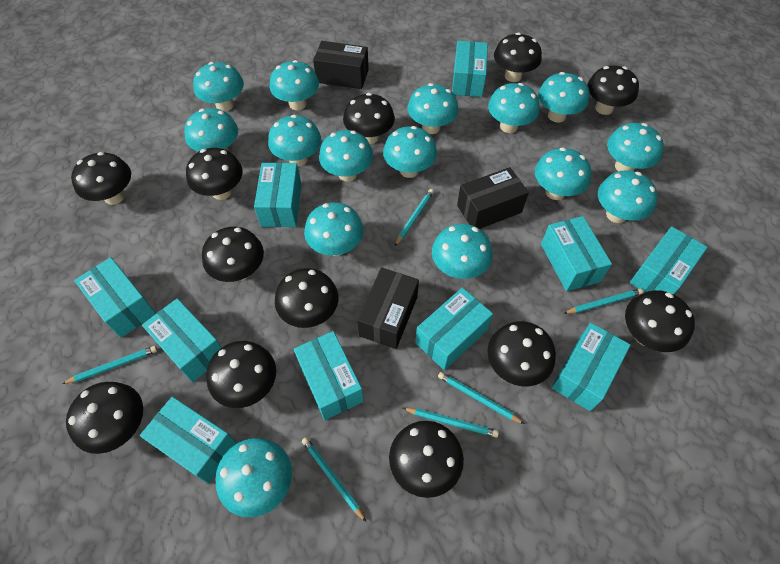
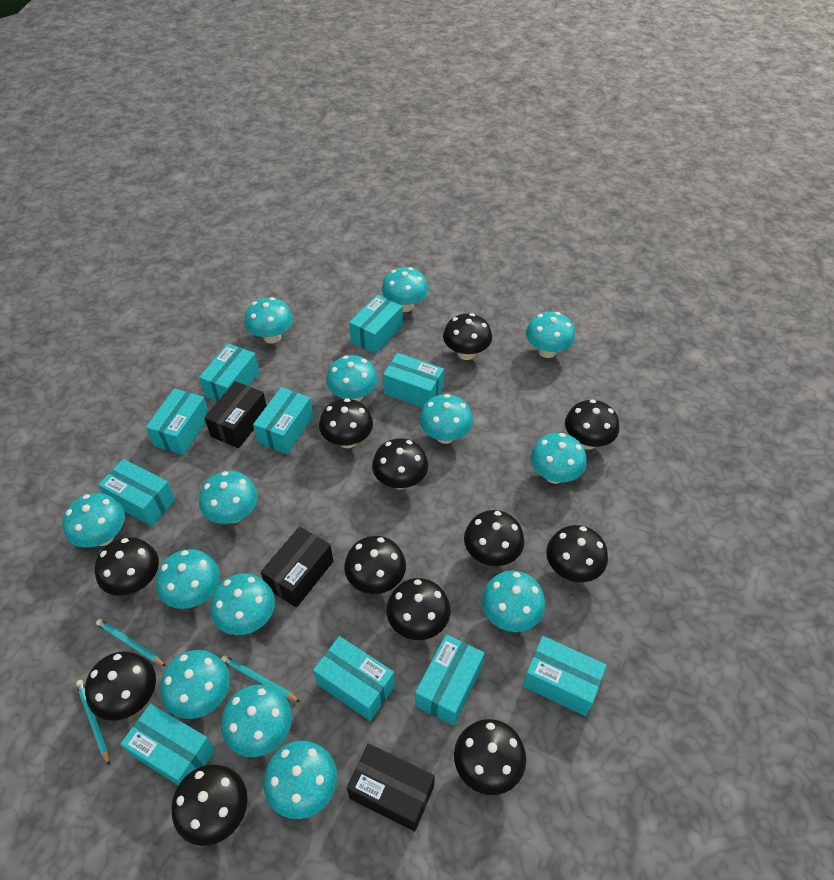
turquoise mushroom: 15 -> 14
turquoise pencil: 6 -> 3

